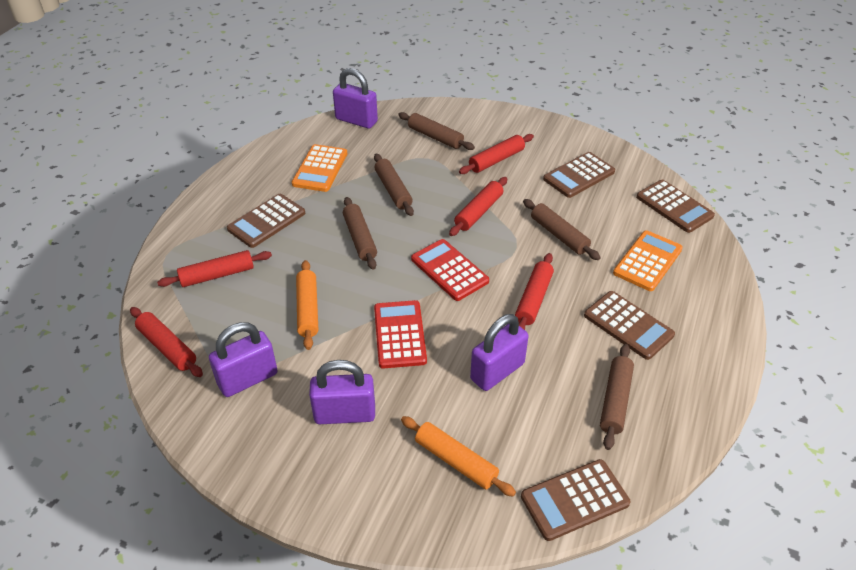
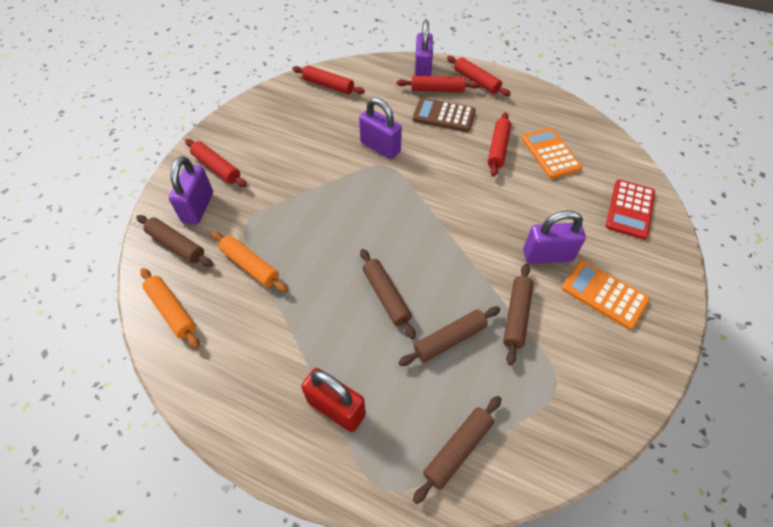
brown calculator: 5 -> 1
red calculator: 2 -> 1
red padlock: 0 -> 1

